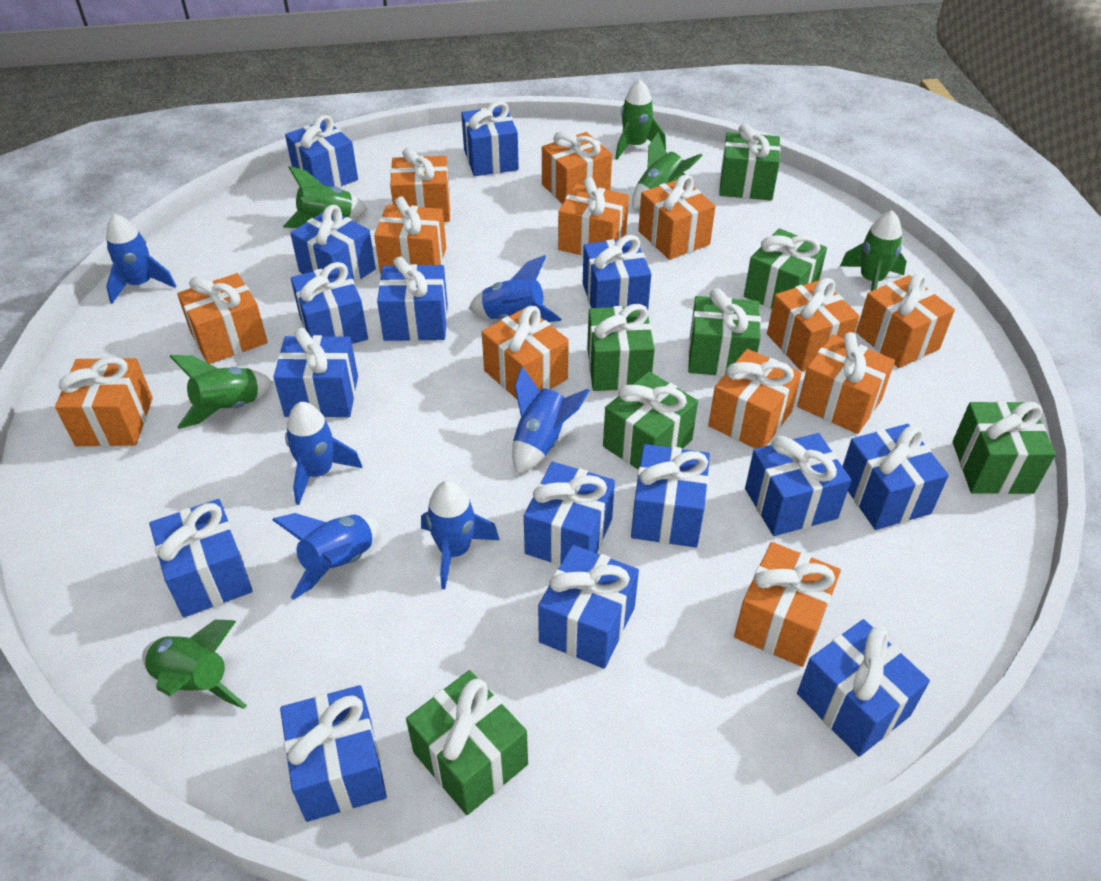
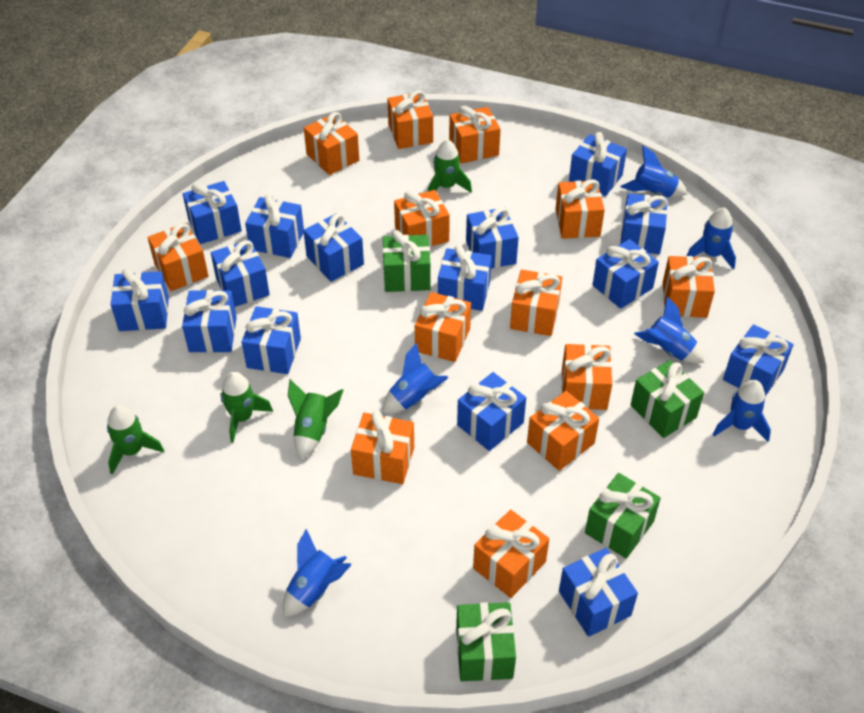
green gift: 7 -> 4
green rocket: 6 -> 4

